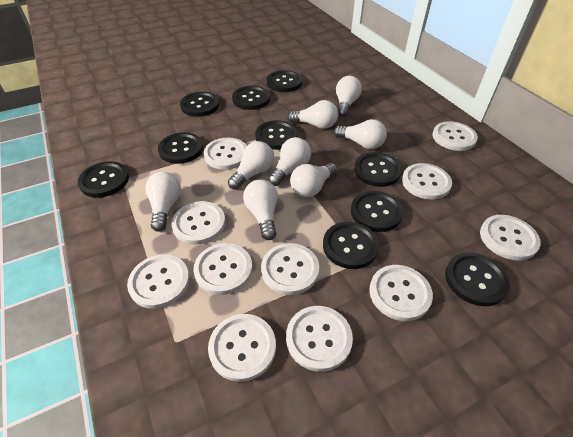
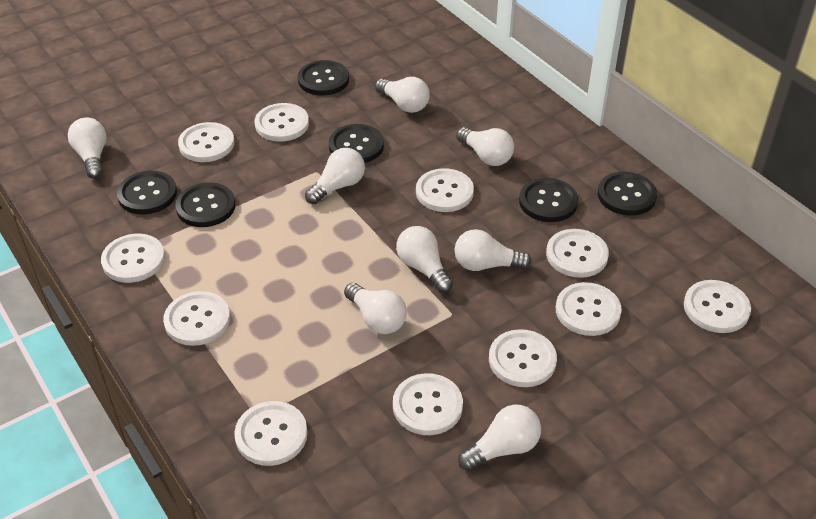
black button: 10 -> 6

